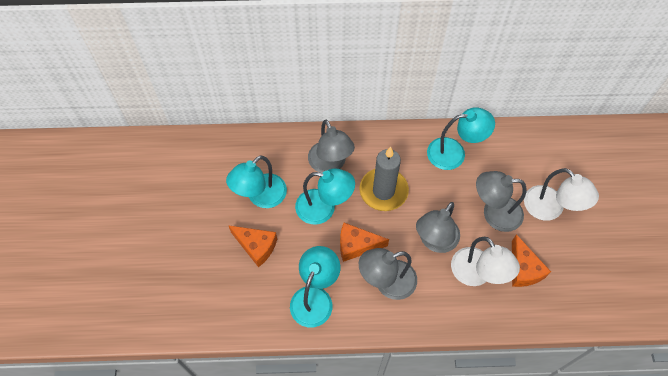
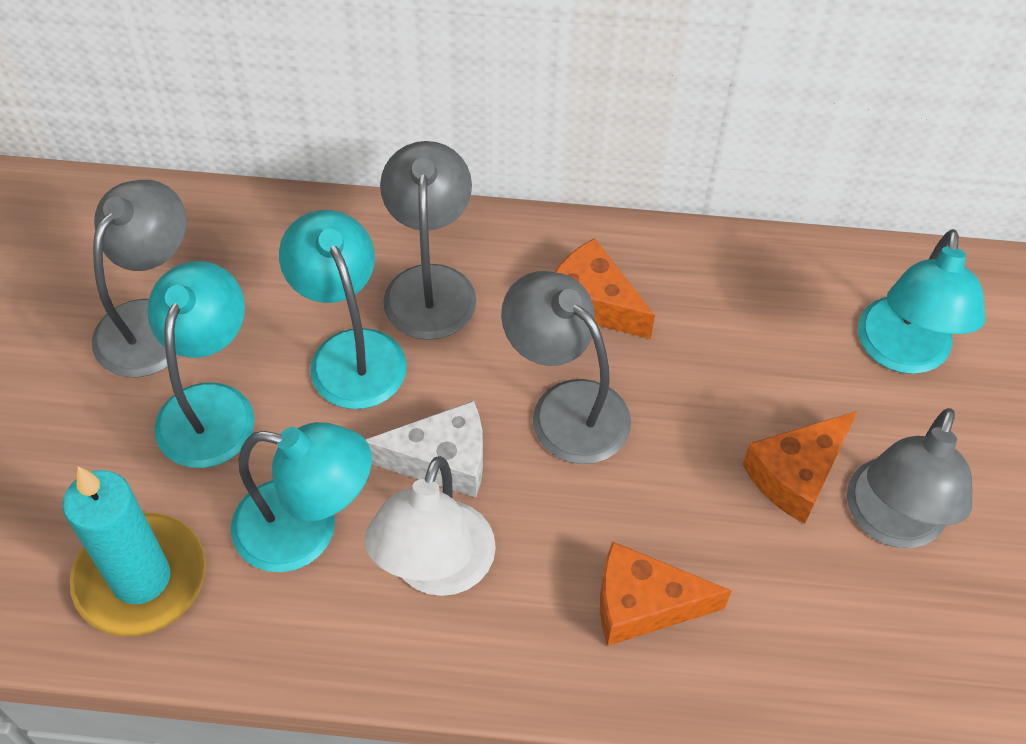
grey candle: 1 -> 0
turquoise candle: 0 -> 1
white cheese: 0 -> 1
white lamp: 2 -> 1

